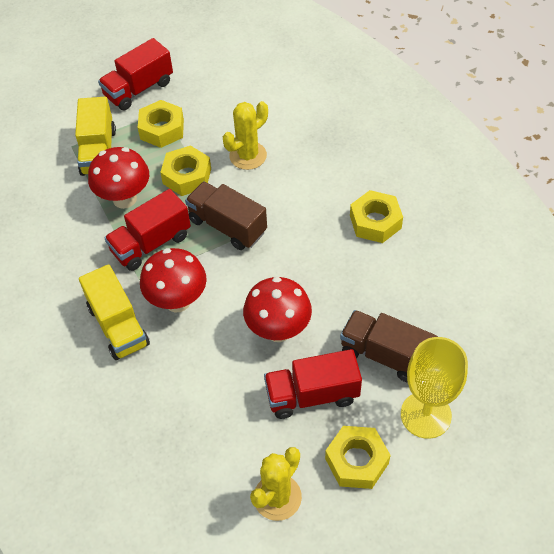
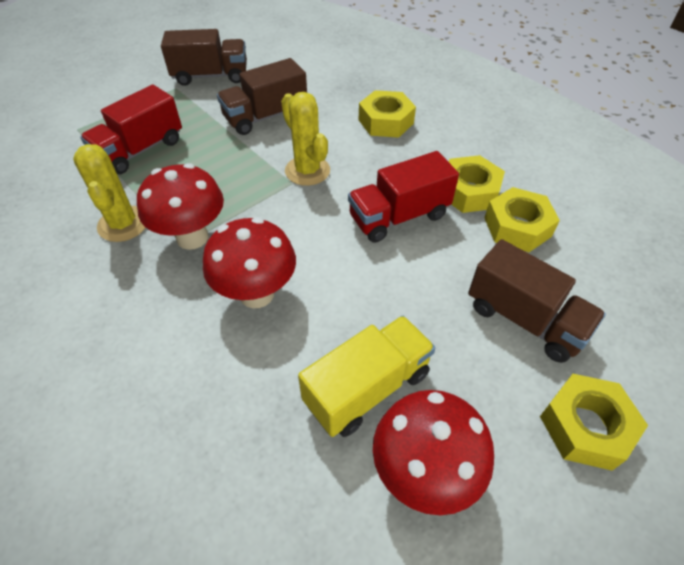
brown truck: 2 -> 3
red truck: 3 -> 2
yellow goblet: 1 -> 0
yellow truck: 2 -> 1

